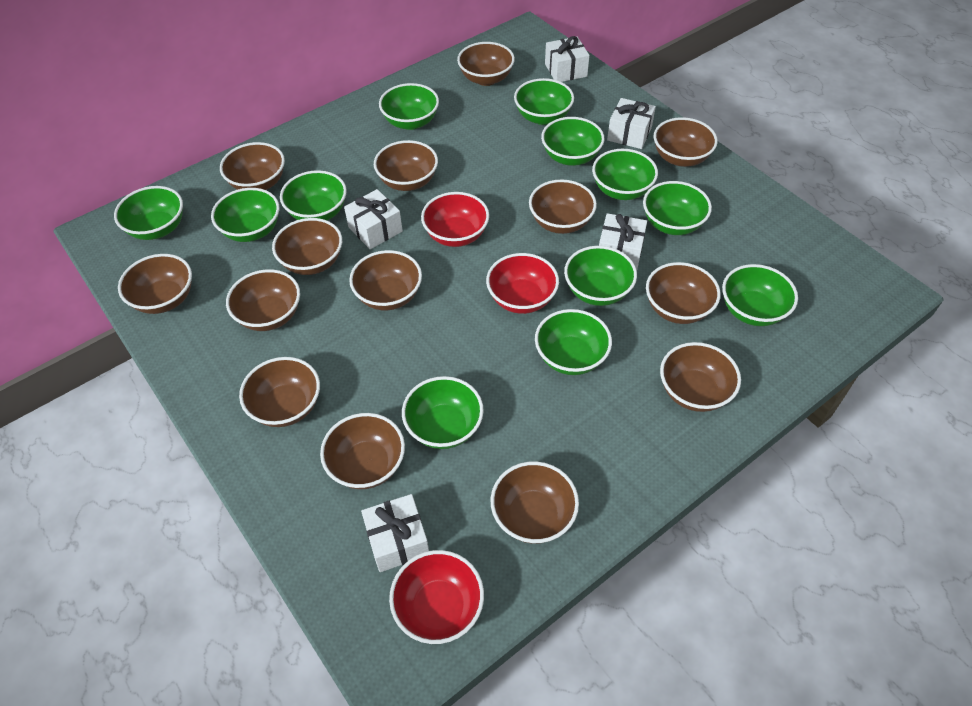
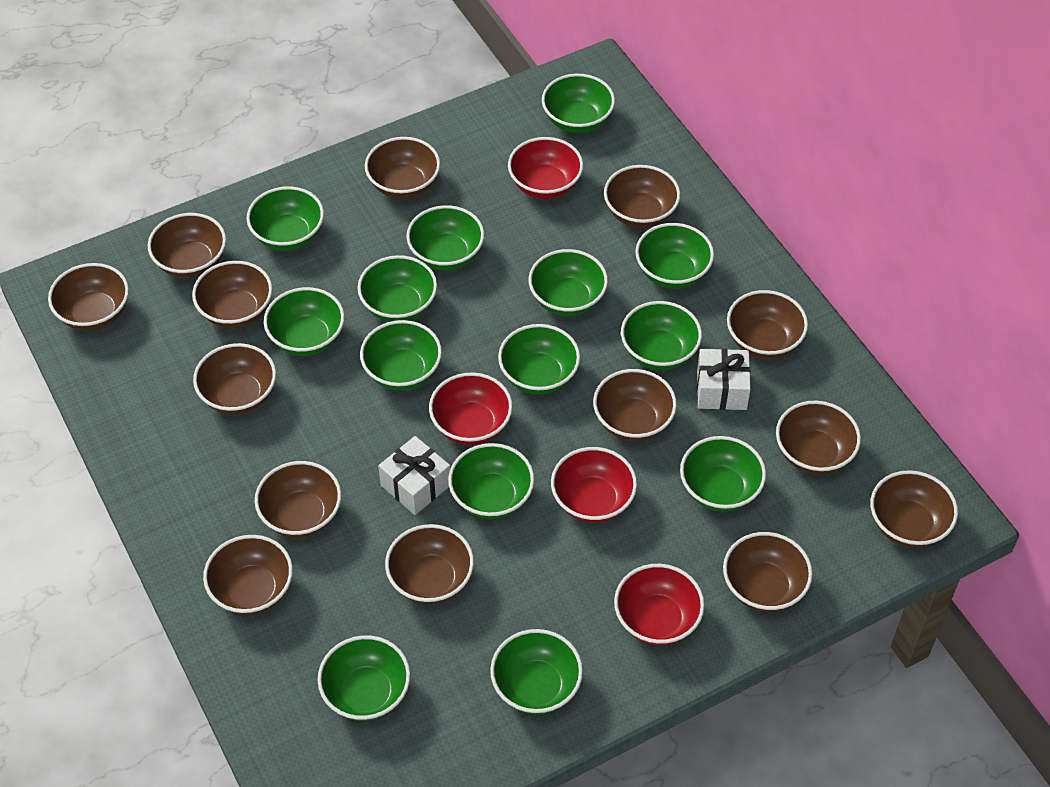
green bowl: 12 -> 14
red bowl: 3 -> 4
white gift: 5 -> 2

